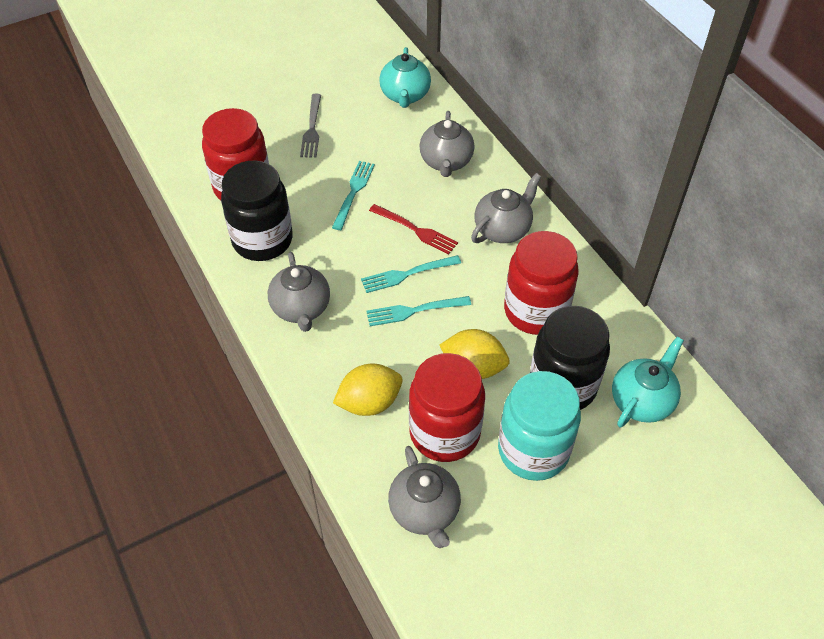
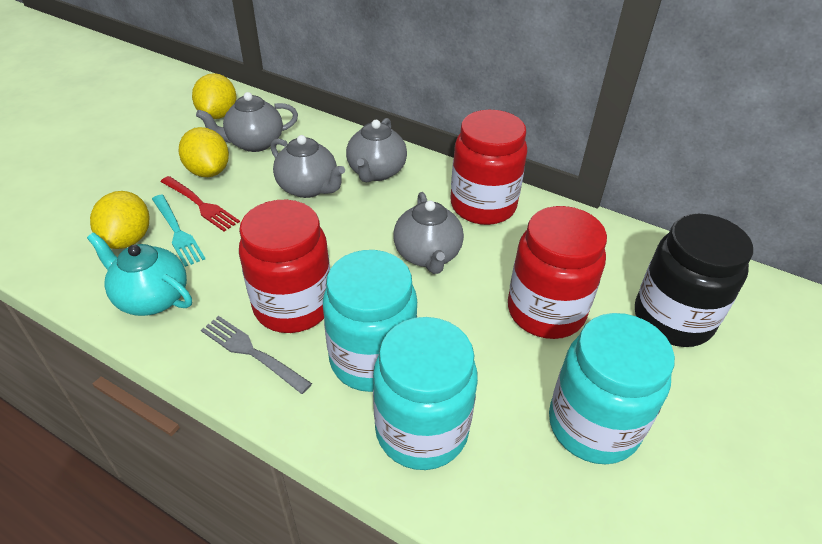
black jar: 2 -> 1
turquoise fork: 3 -> 1
turquoise jar: 1 -> 3
turquoise teapot: 2 -> 1
yellow lemon: 2 -> 3

